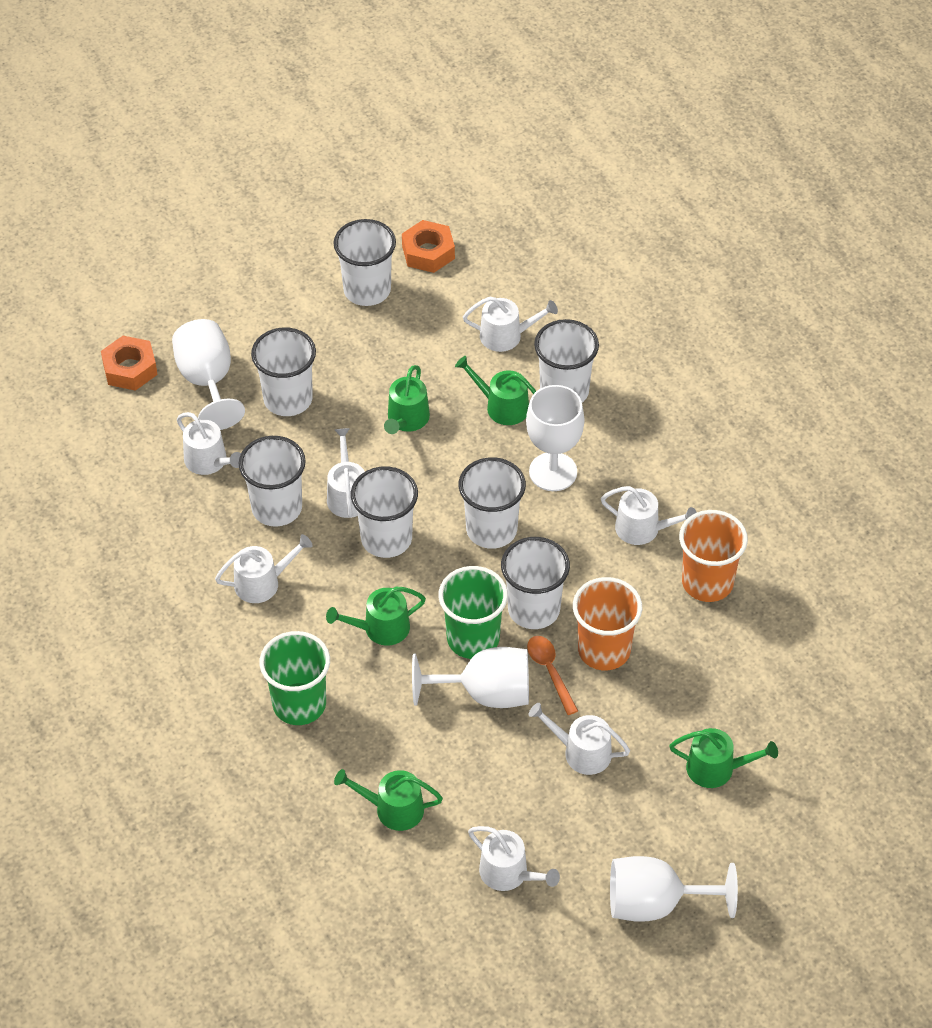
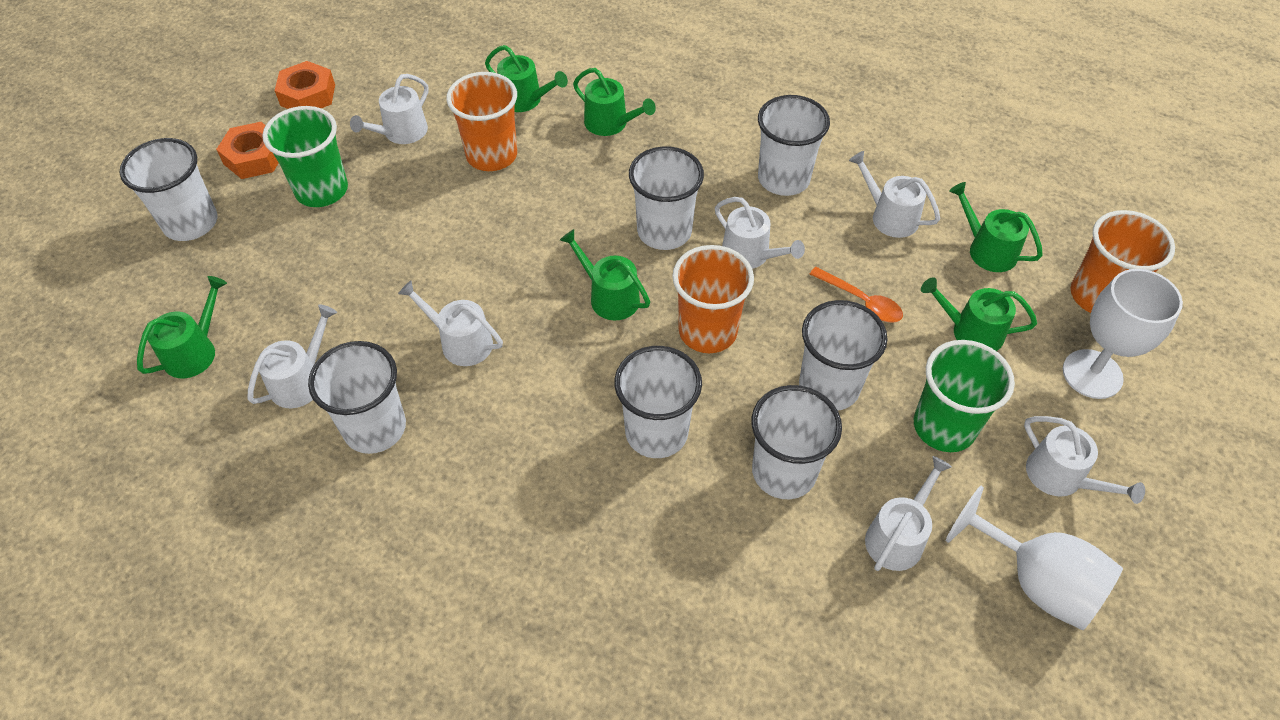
green watering can: 5 -> 6
orange cup: 2 -> 3
white goblet: 4 -> 2

